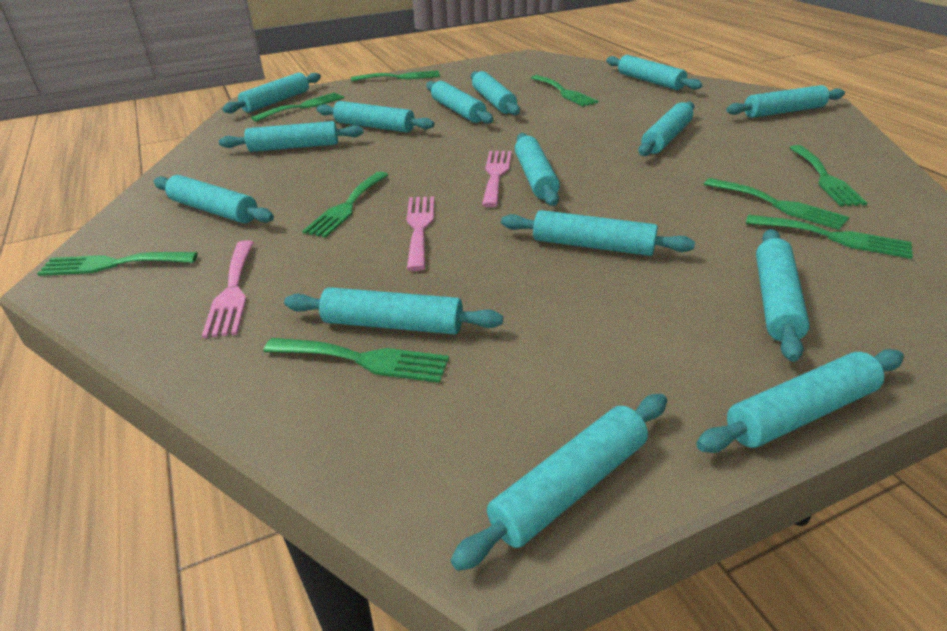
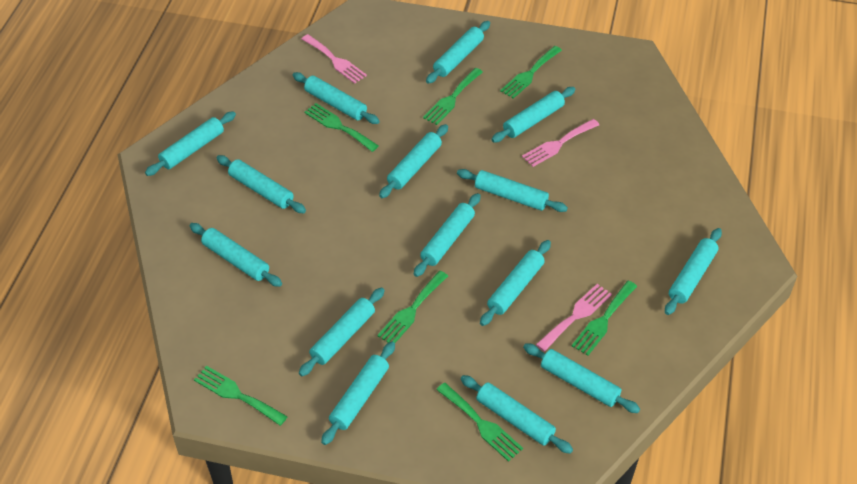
green fork: 9 -> 7

